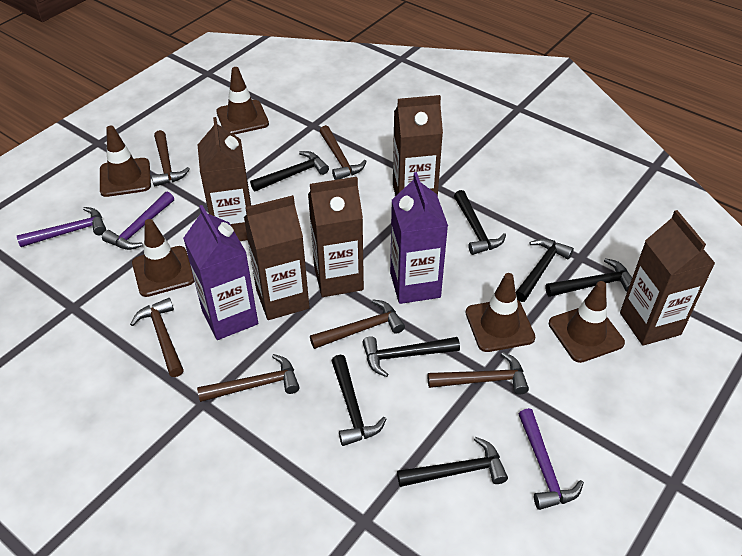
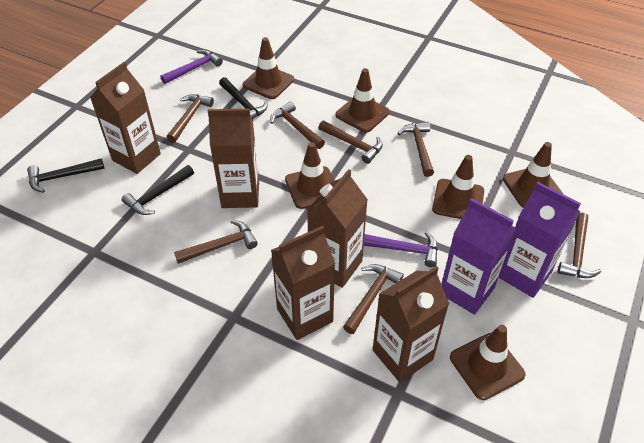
black hammer: 7 -> 3
brown hammer: 6 -> 7
brown traffic cone: 5 -> 6
purple hammer: 3 -> 2

